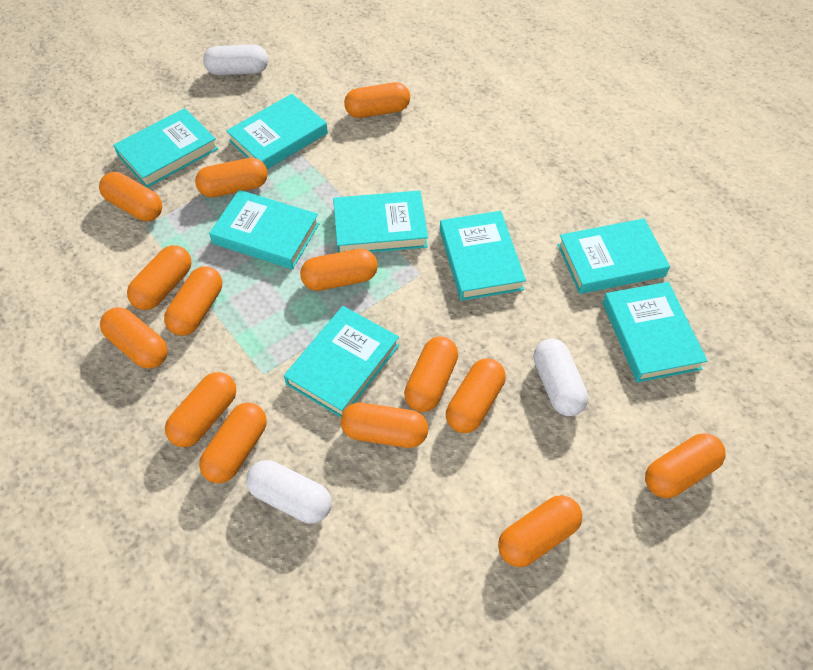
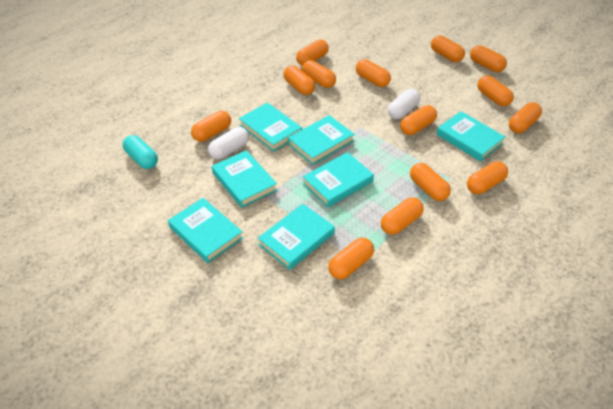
turquoise book: 8 -> 7
turquoise capsule: 0 -> 1
white capsule: 3 -> 2

